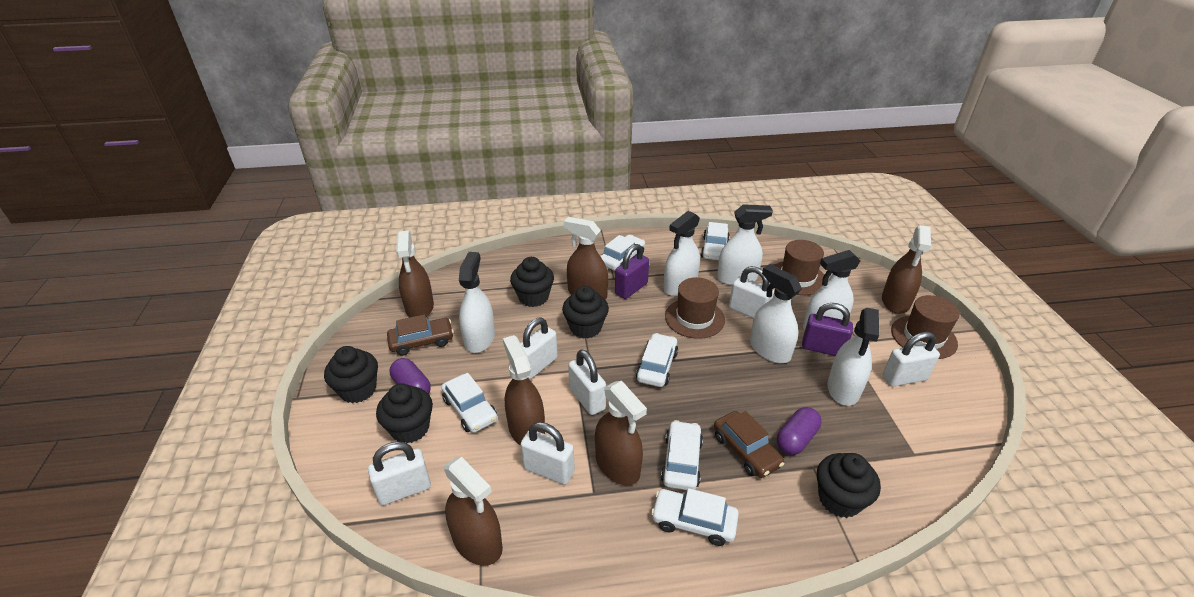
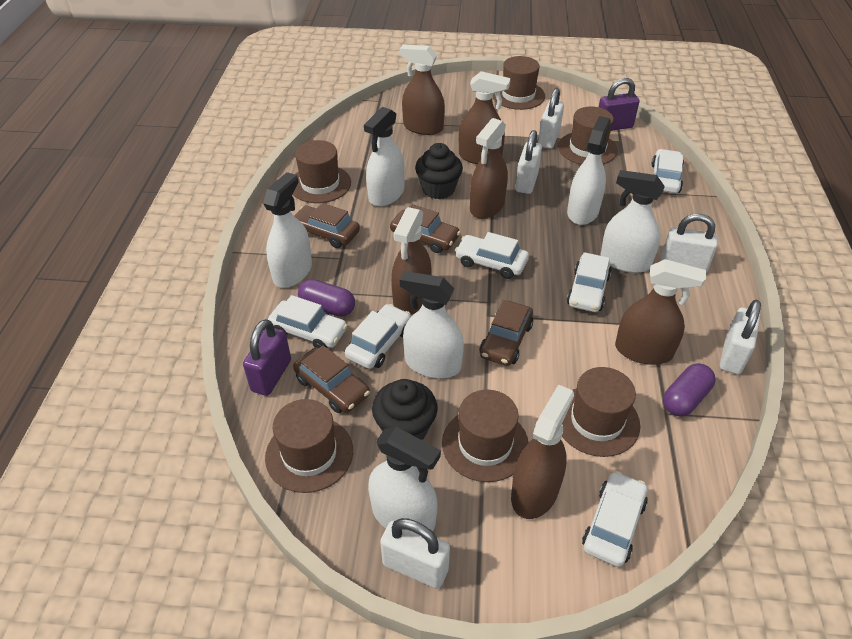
black cupcake: 5 -> 2
brown car: 2 -> 4
brown hat: 3 -> 6
white padlock: 6 -> 5

